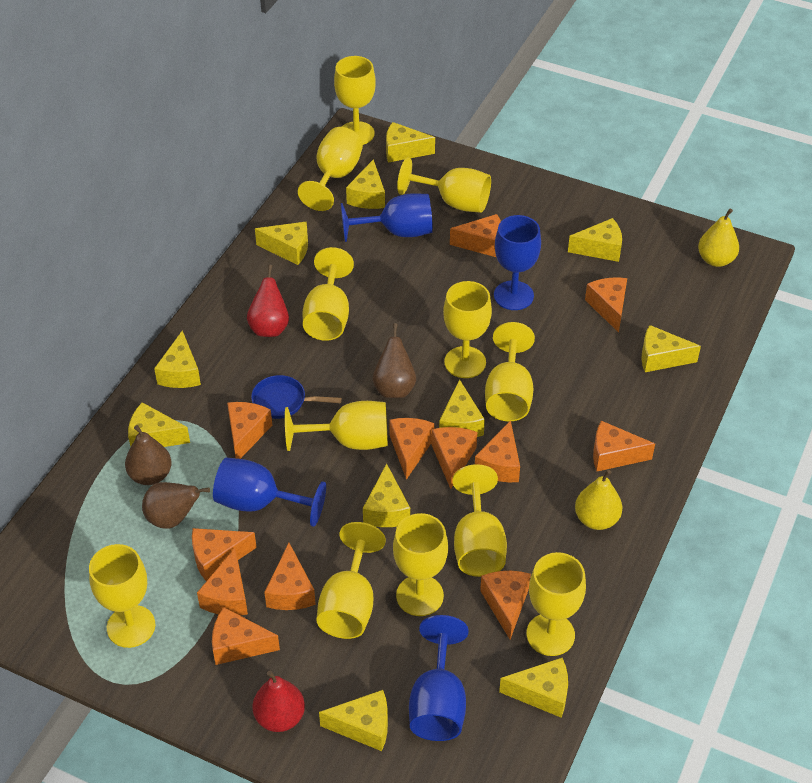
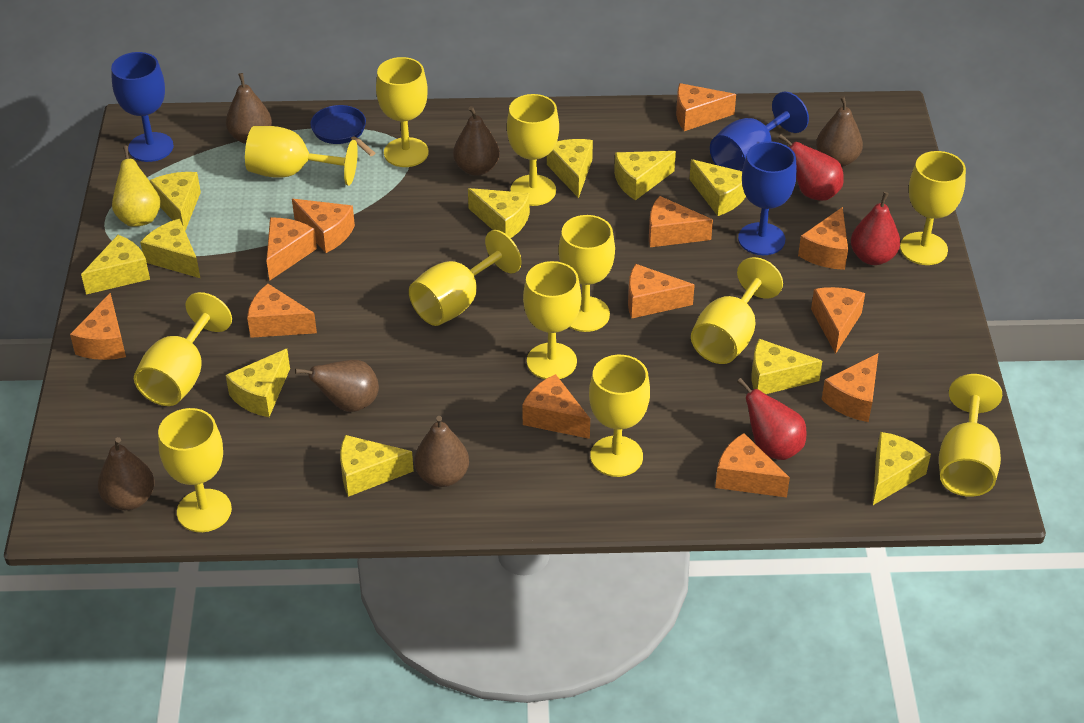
blue goblet: 4 -> 3
brown pear: 3 -> 6
red pear: 2 -> 3
yellow pear: 2 -> 1

